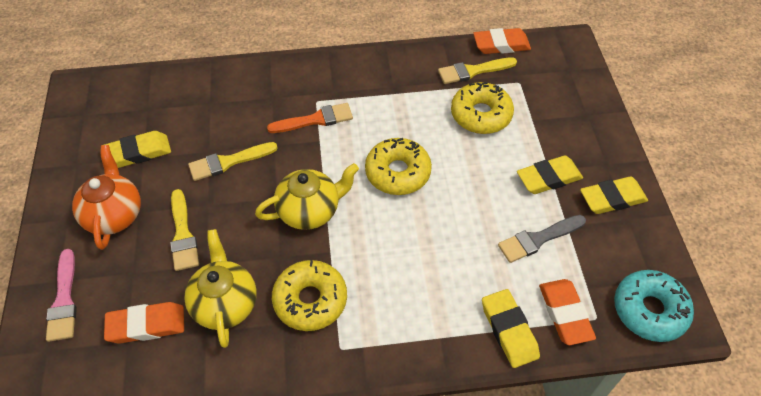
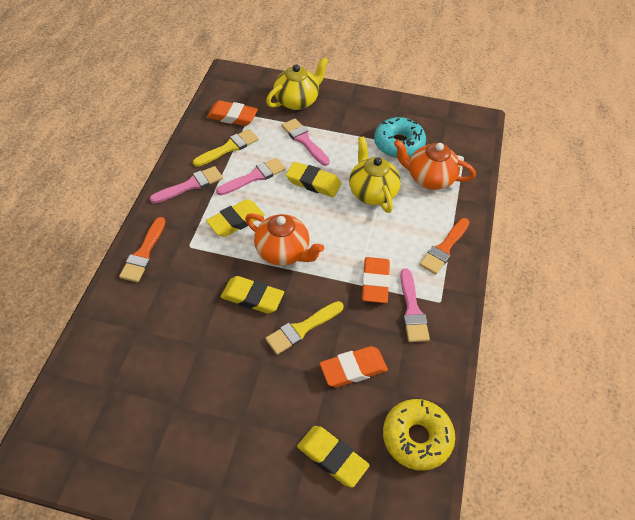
grey brush: 1 -> 0
orange brush: 1 -> 2
orange teapot: 1 -> 2
pink brush: 1 -> 4
yellow brush: 3 -> 2
yellow donut: 3 -> 1

